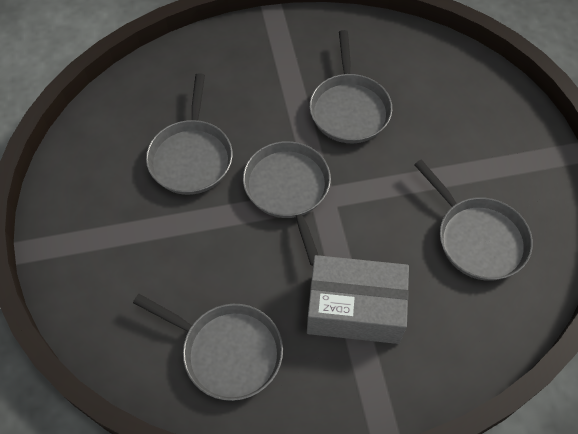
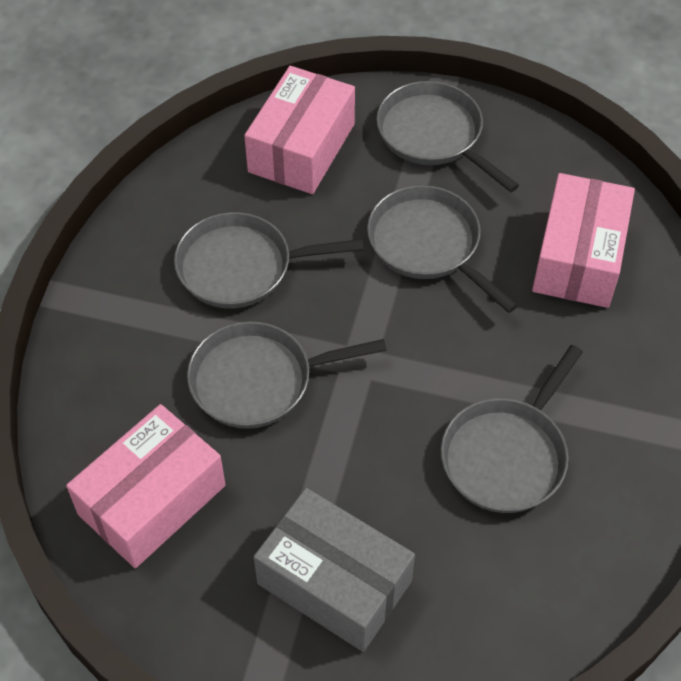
pink box: 0 -> 3

